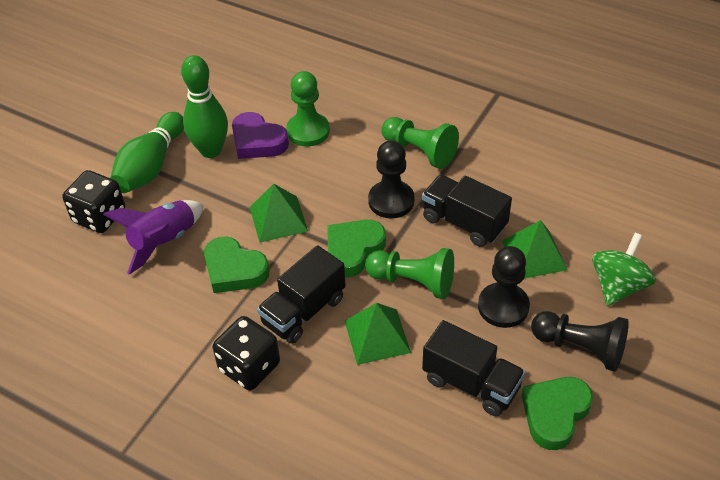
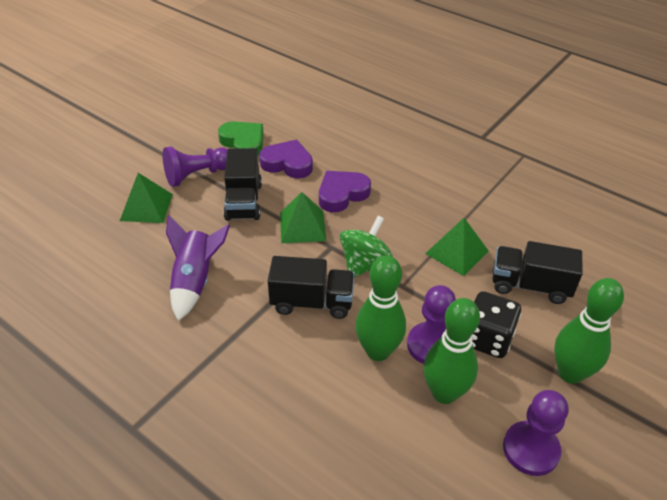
black dice: 2 -> 1
black pawn: 3 -> 0
green bowling pin: 2 -> 3
green heart: 3 -> 1
green pawn: 3 -> 0
purple heart: 1 -> 2
purple pawn: 0 -> 3

